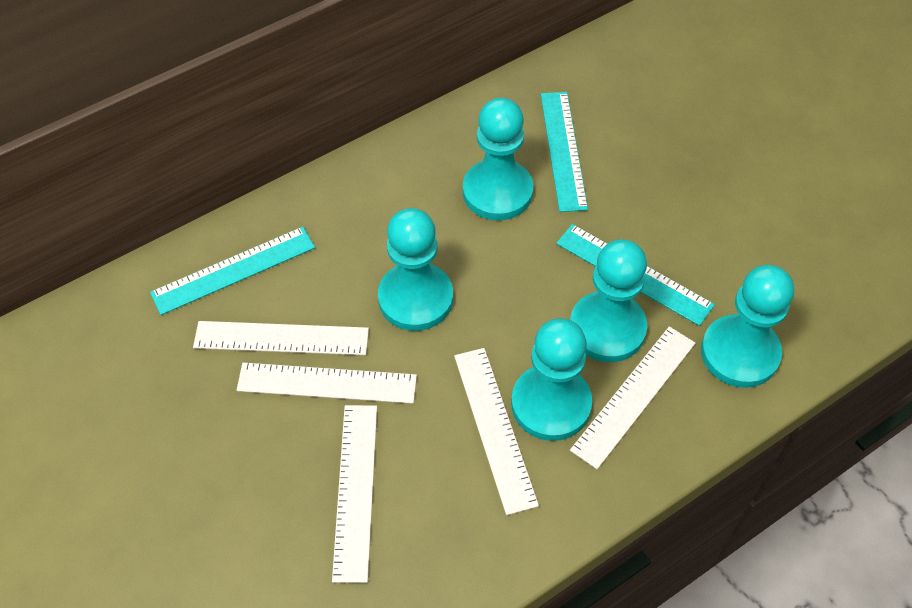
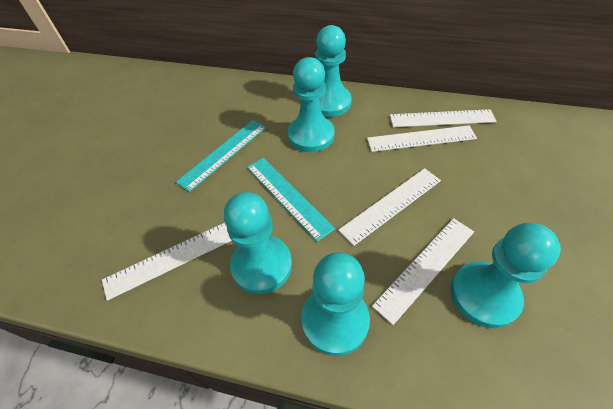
turquoise ruler: 3 -> 2

